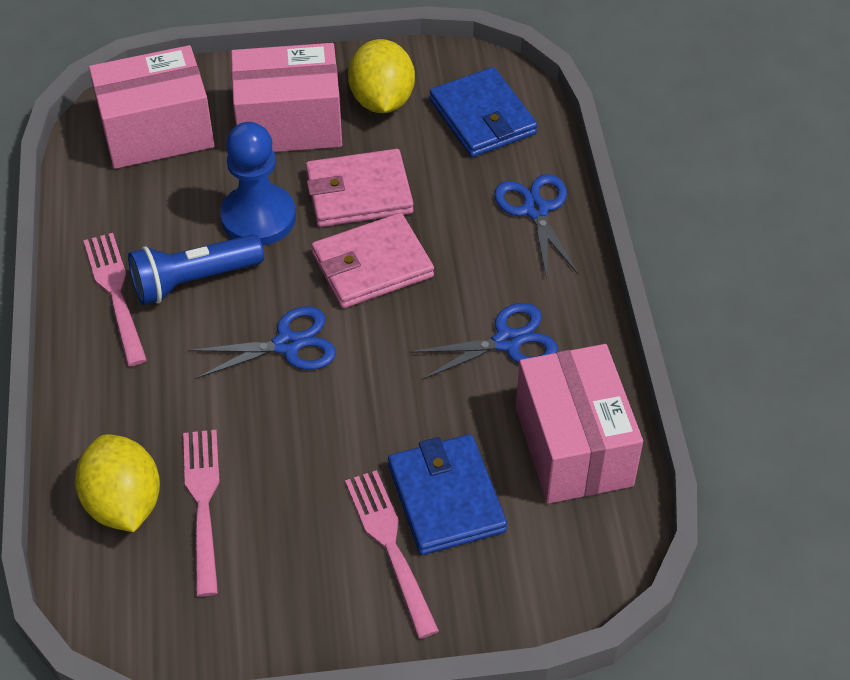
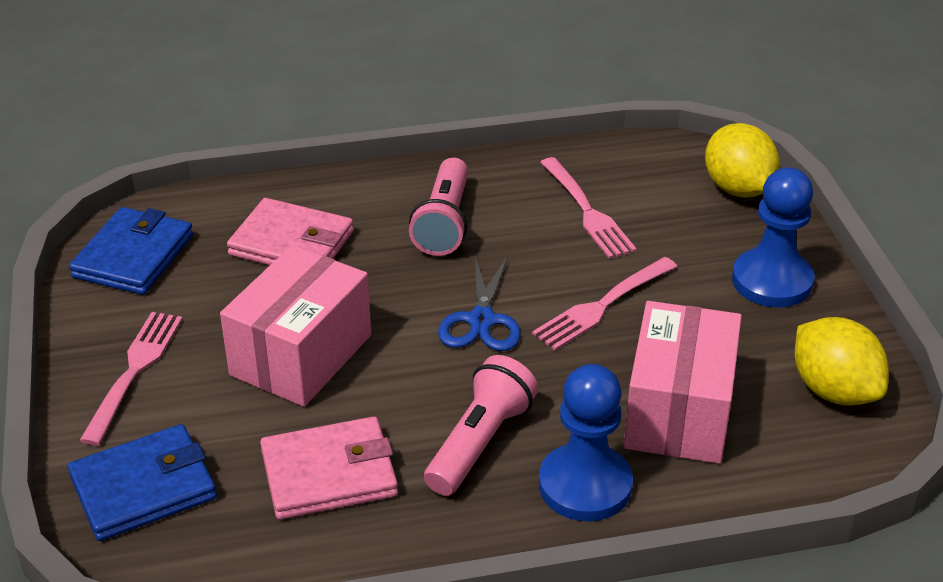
blue flashlight: 1 -> 0
blue pawn: 1 -> 2
blue scissors: 3 -> 1
pink box: 3 -> 2
pink flashlight: 0 -> 2

